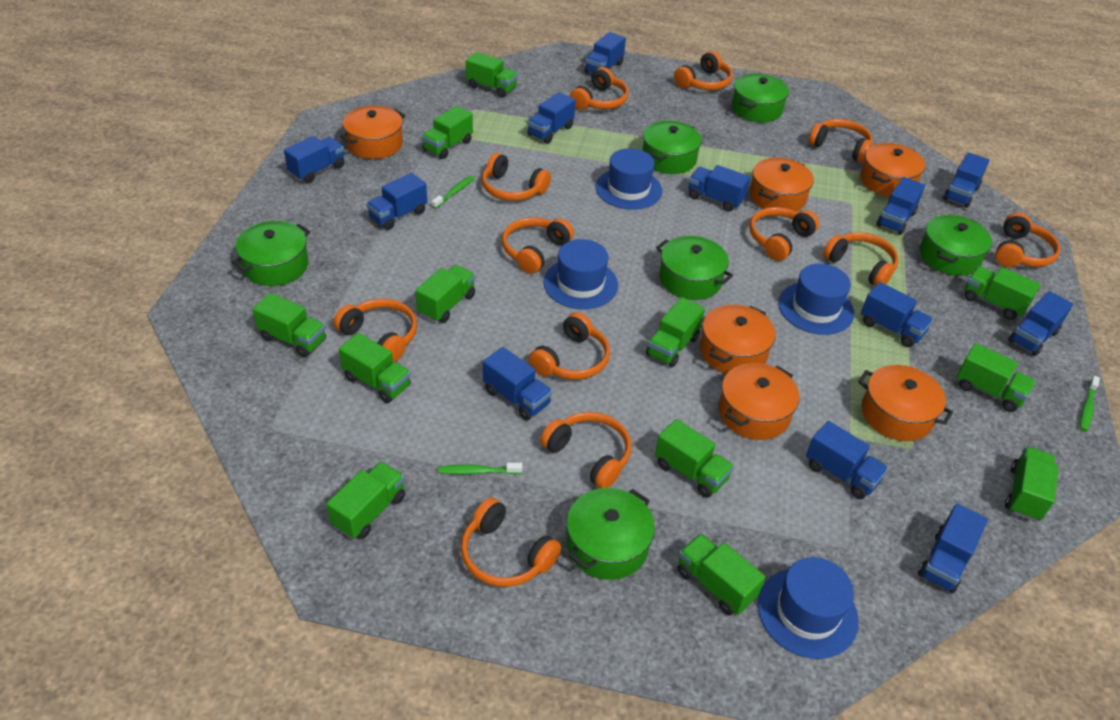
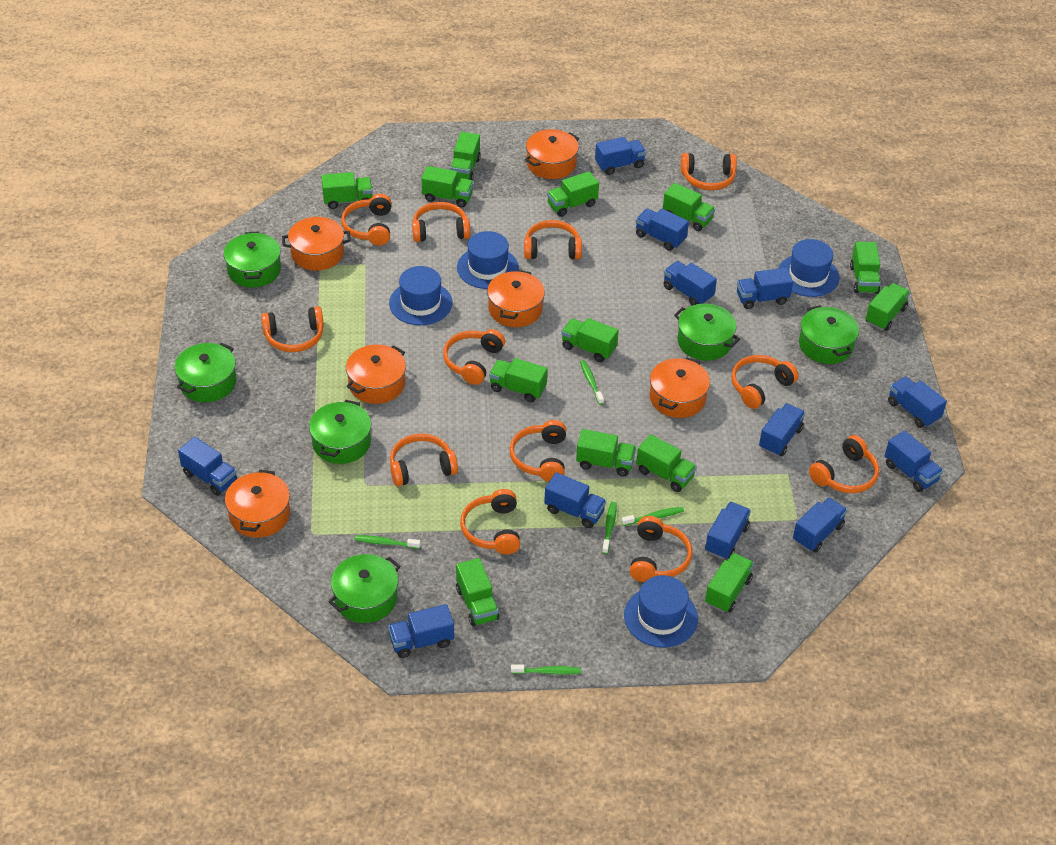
green toothbrush: 3 -> 5
green truck: 12 -> 13

